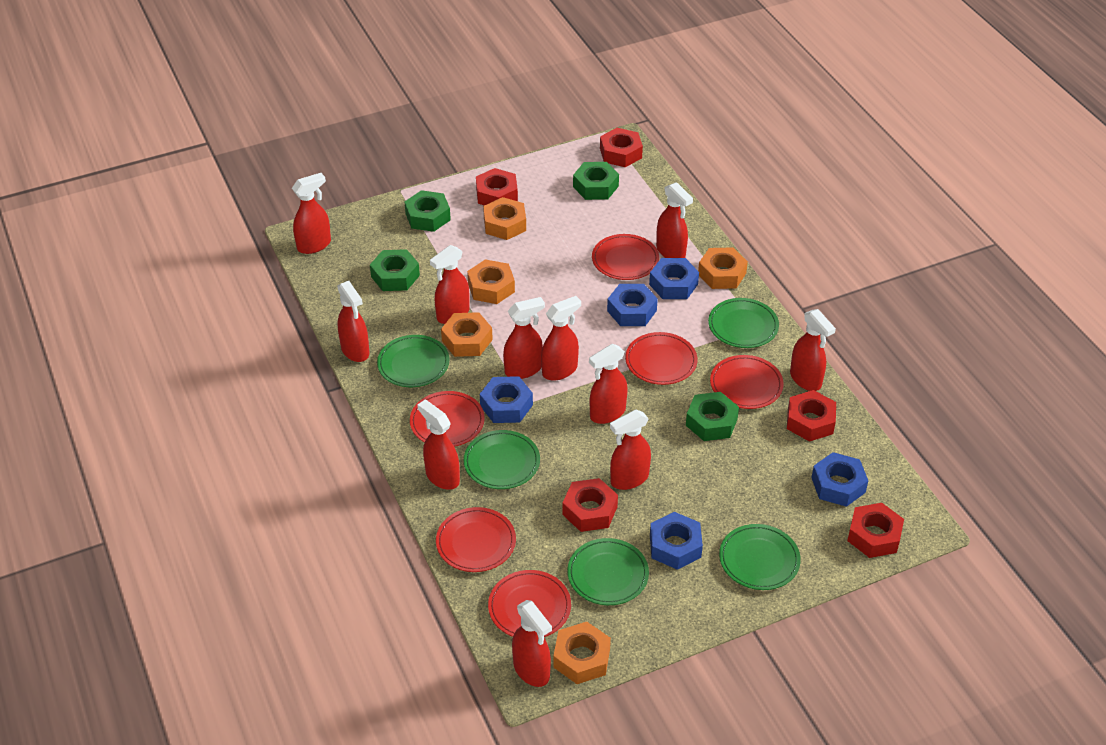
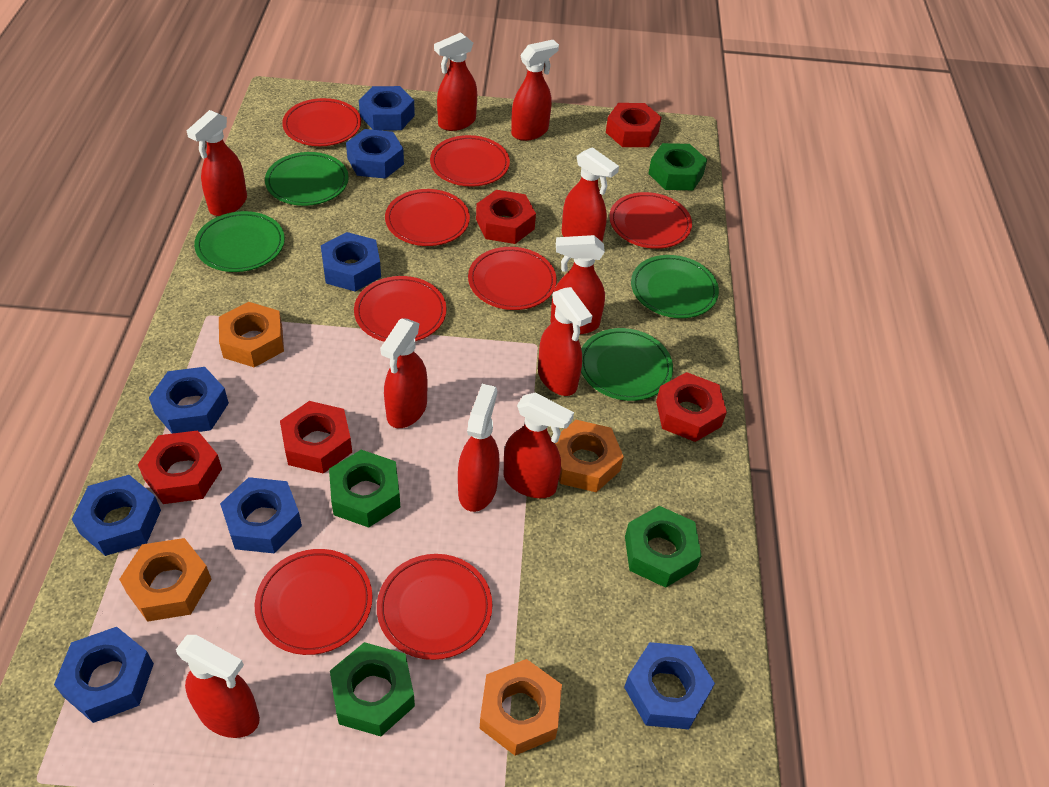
blue nut: 5 -> 8
green plate: 5 -> 4
orange nut: 5 -> 4
red plate: 6 -> 8
red spray bottle: 11 -> 10

